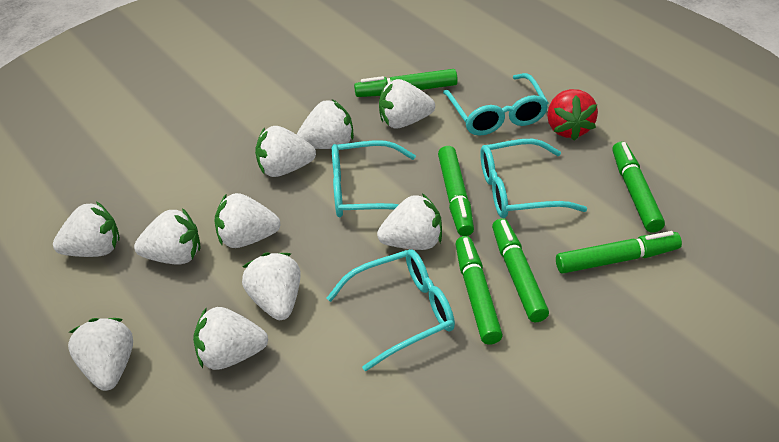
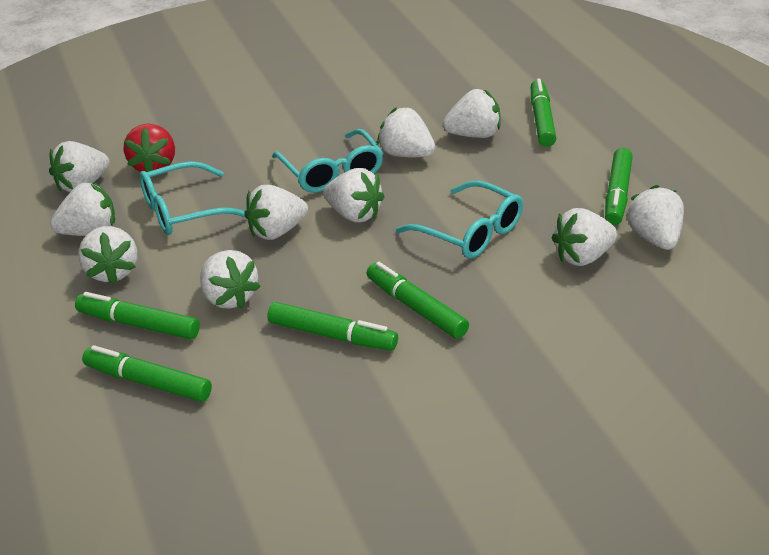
turquoise glasses: 4 -> 3

